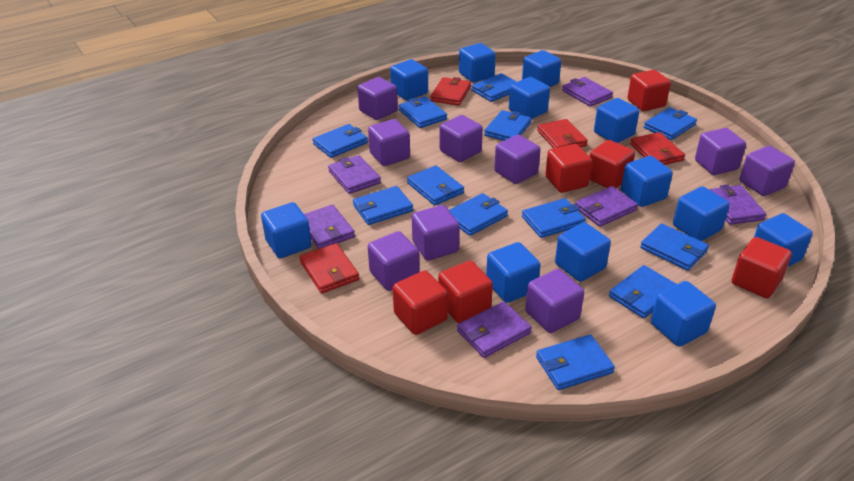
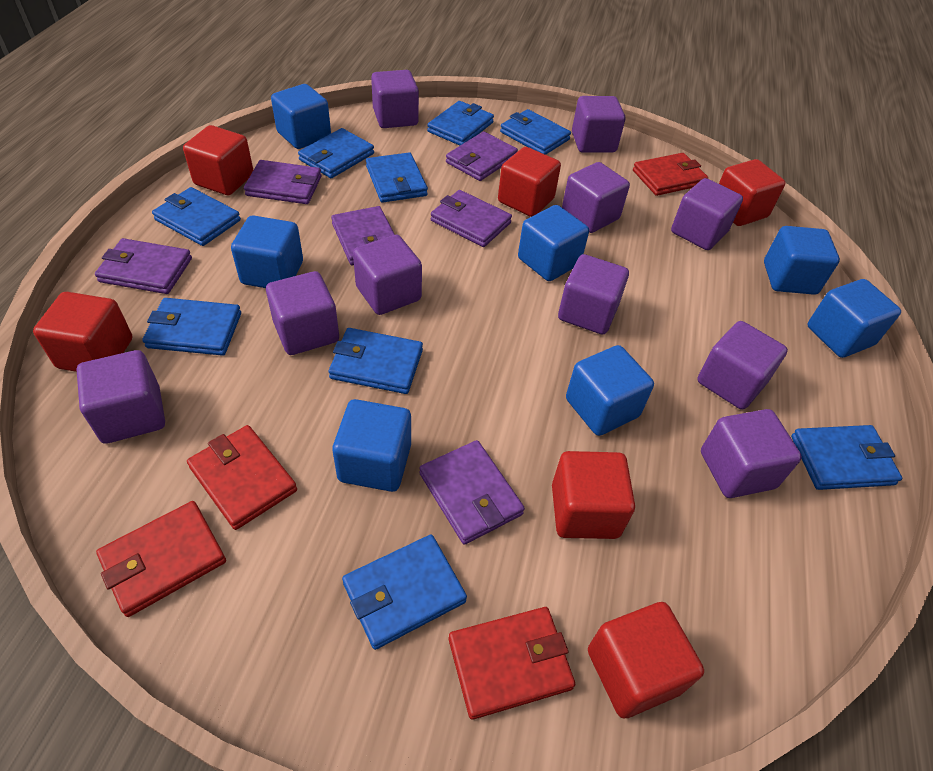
blue cube: 12 -> 7
blue wallet: 12 -> 9
purple cube: 9 -> 10

